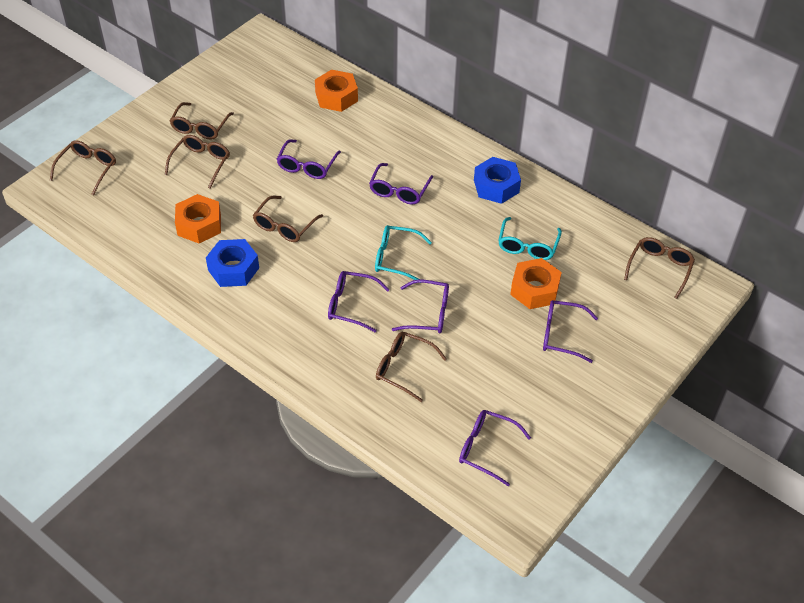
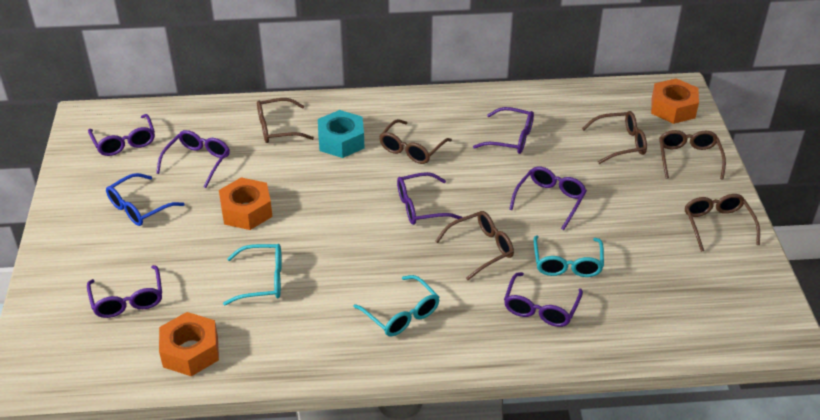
blue glasses: 0 -> 1
blue nut: 2 -> 0
purple glasses: 6 -> 7
turquoise glasses: 2 -> 3
turquoise nut: 0 -> 1

